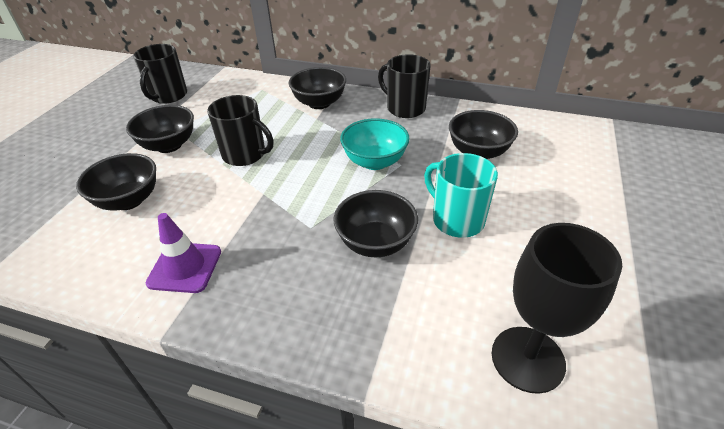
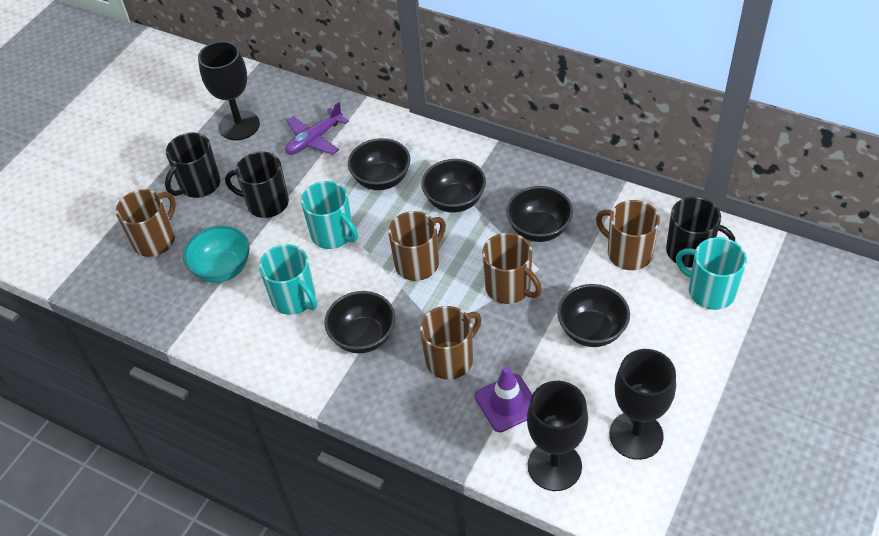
black goblet: 1 -> 3
brown mug: 0 -> 5
purple plane: 0 -> 1
turquoise mug: 1 -> 3

